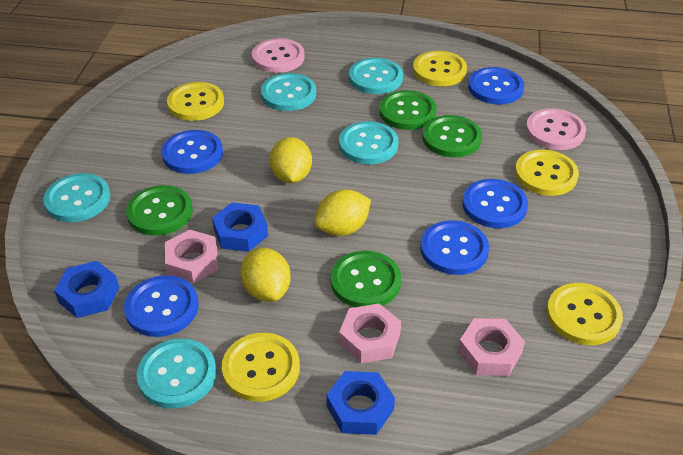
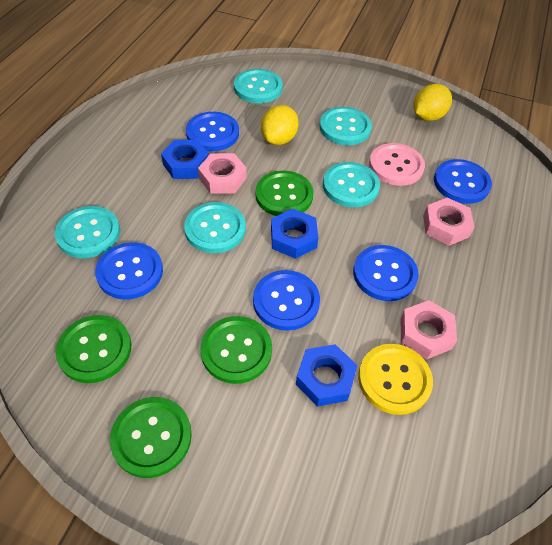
pink button: 2 -> 1
yellow button: 5 -> 1
yellow lemon: 3 -> 2

